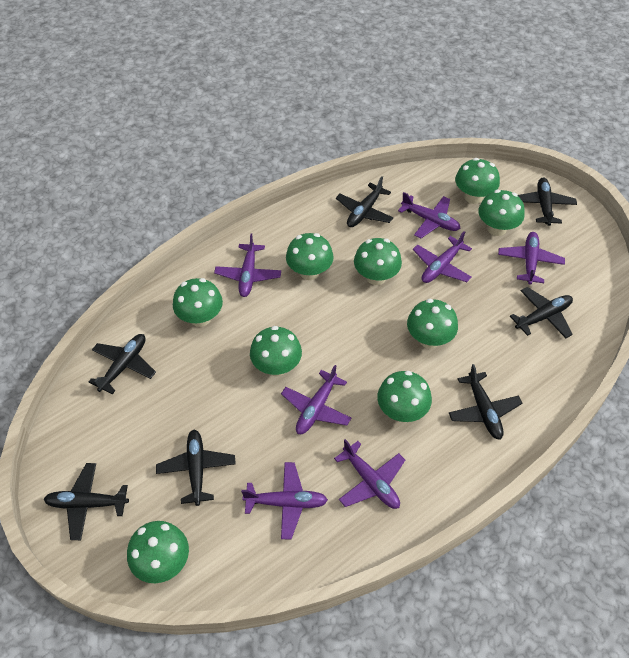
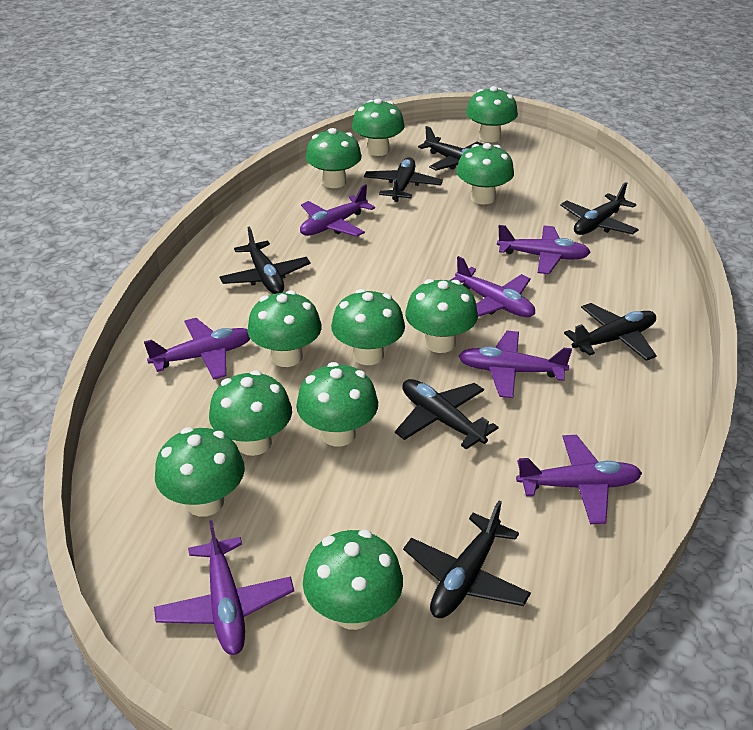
green mushroom: 9 -> 11

